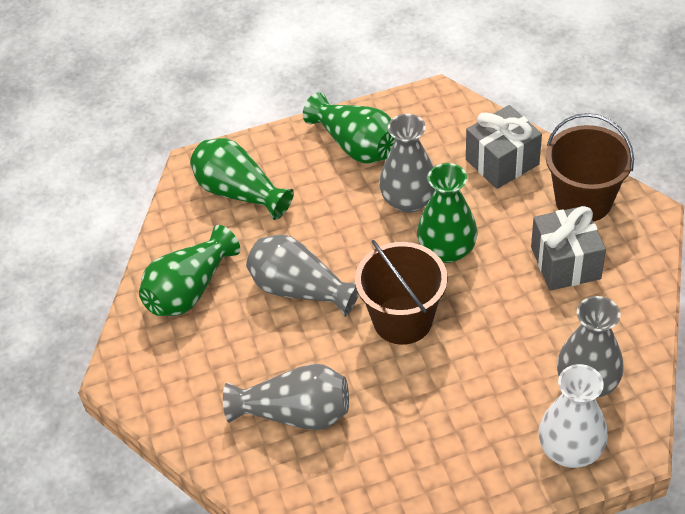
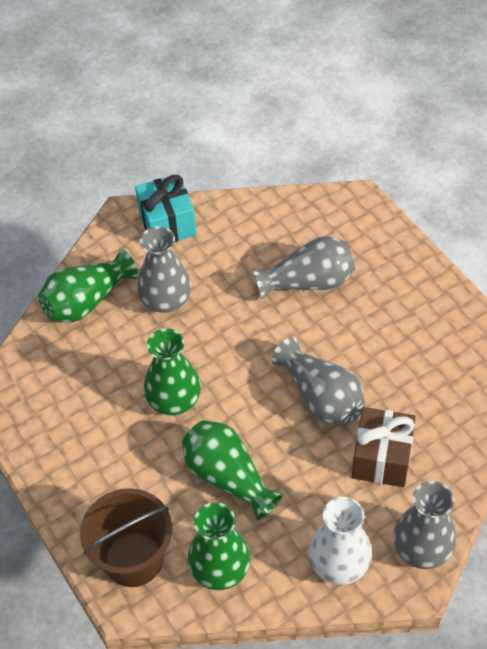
brown bucket: 2 -> 1
brown gift: 0 -> 1
grey gift: 2 -> 0
turquoise gift: 0 -> 1

